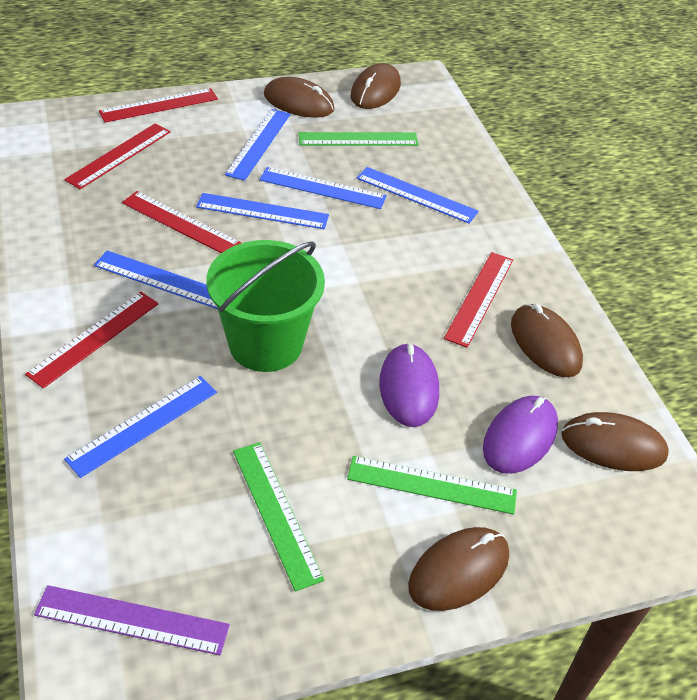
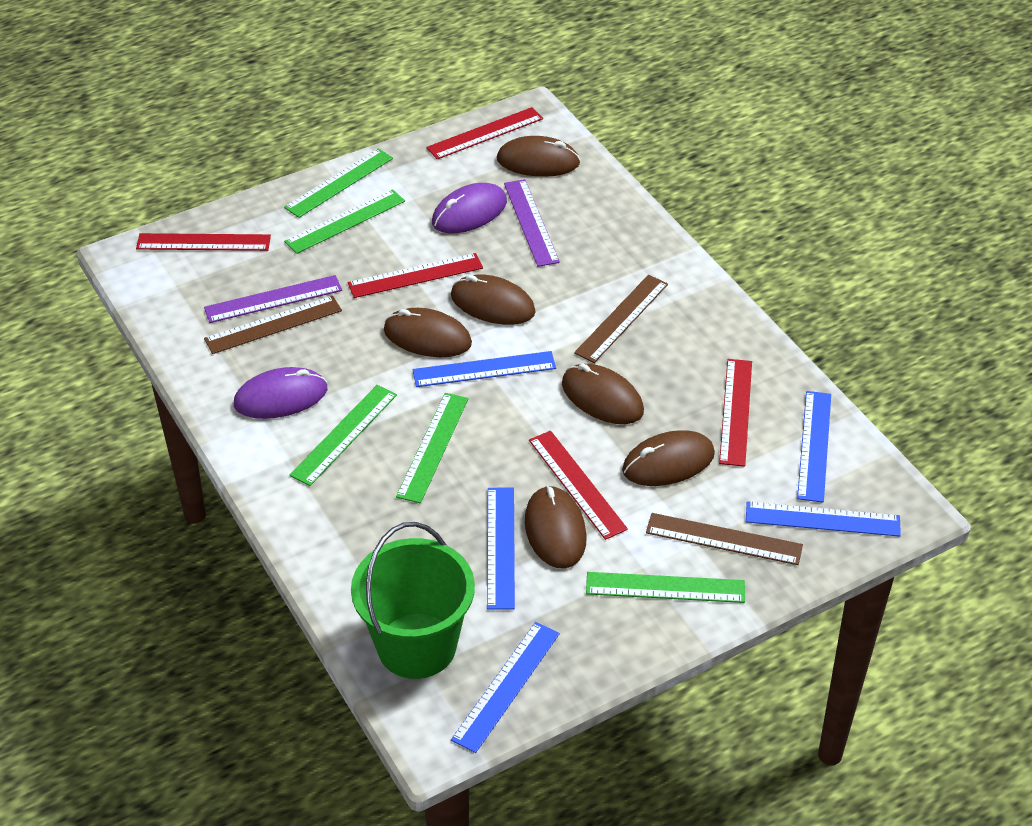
blue ruler: 6 -> 5
brown mouse: 5 -> 6
brown ruler: 0 -> 3
green ruler: 3 -> 5
purple ruler: 1 -> 2

